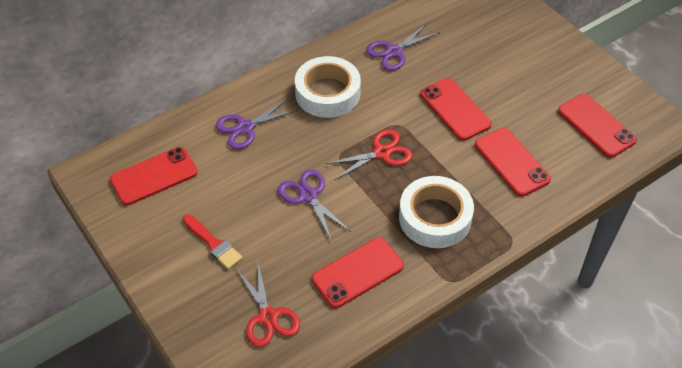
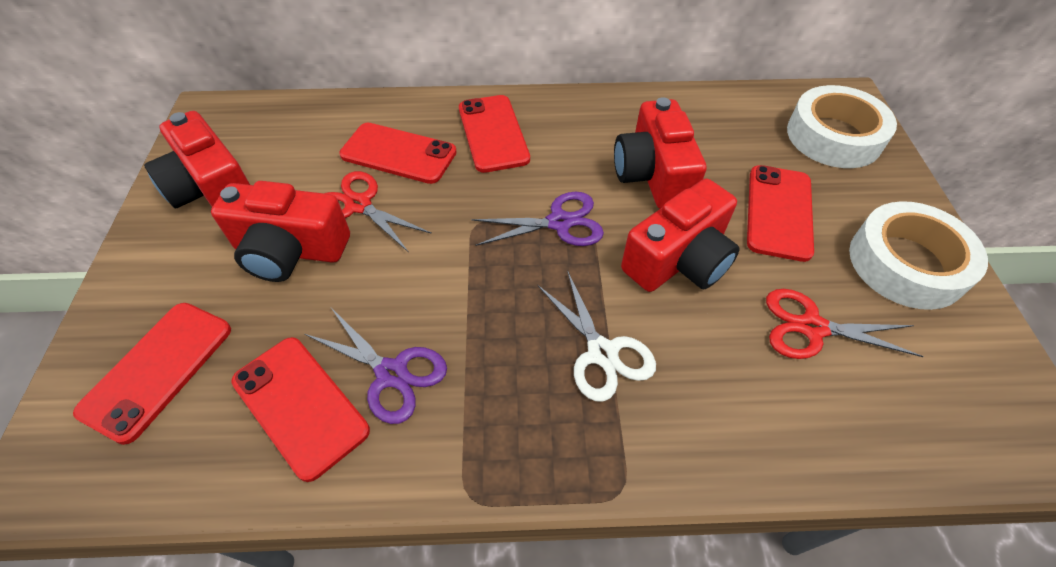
purple scissors: 3 -> 2
red brush: 1 -> 0
red camera: 0 -> 4
white scissors: 0 -> 1

